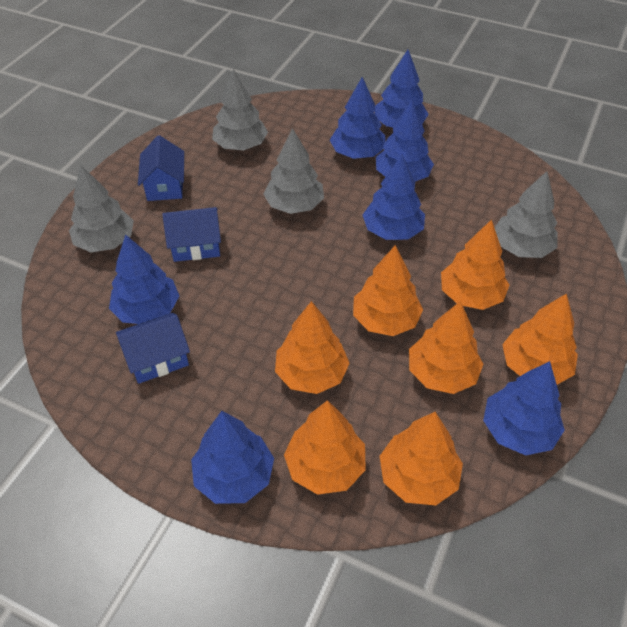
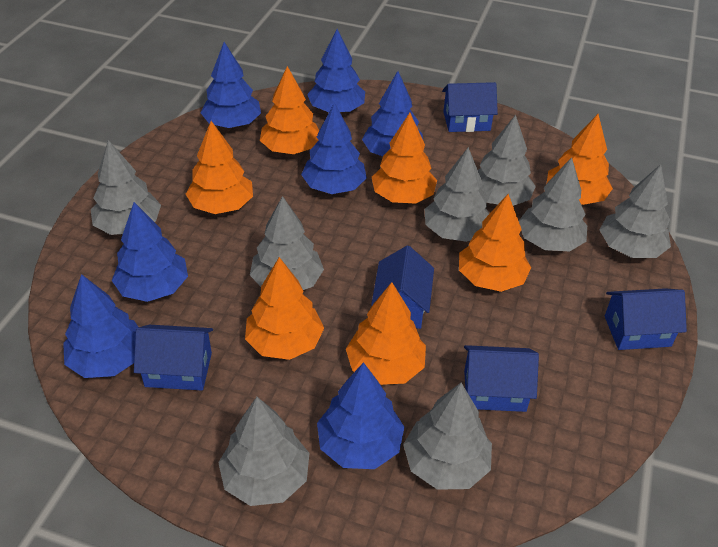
blue house: 3 -> 5
grey tree: 4 -> 8

